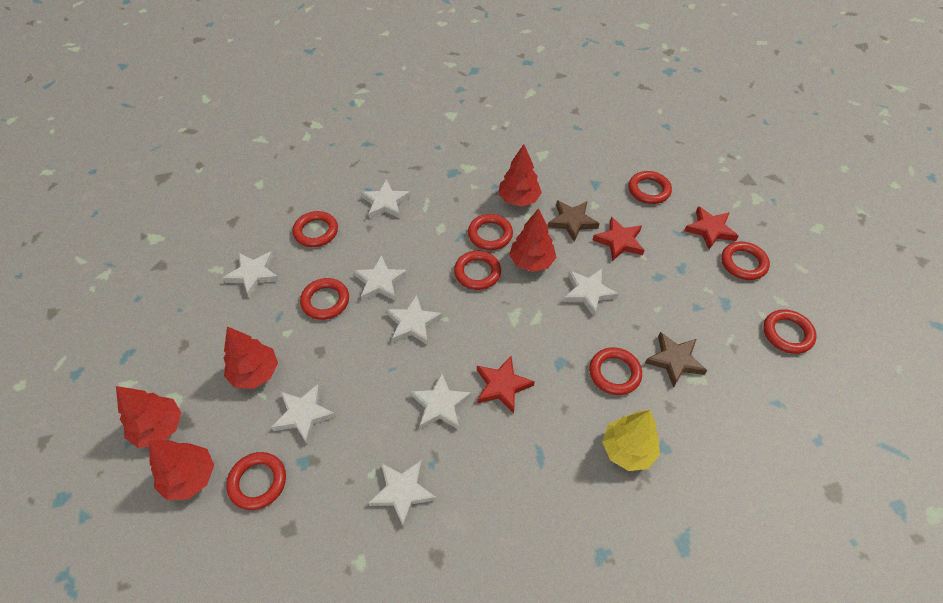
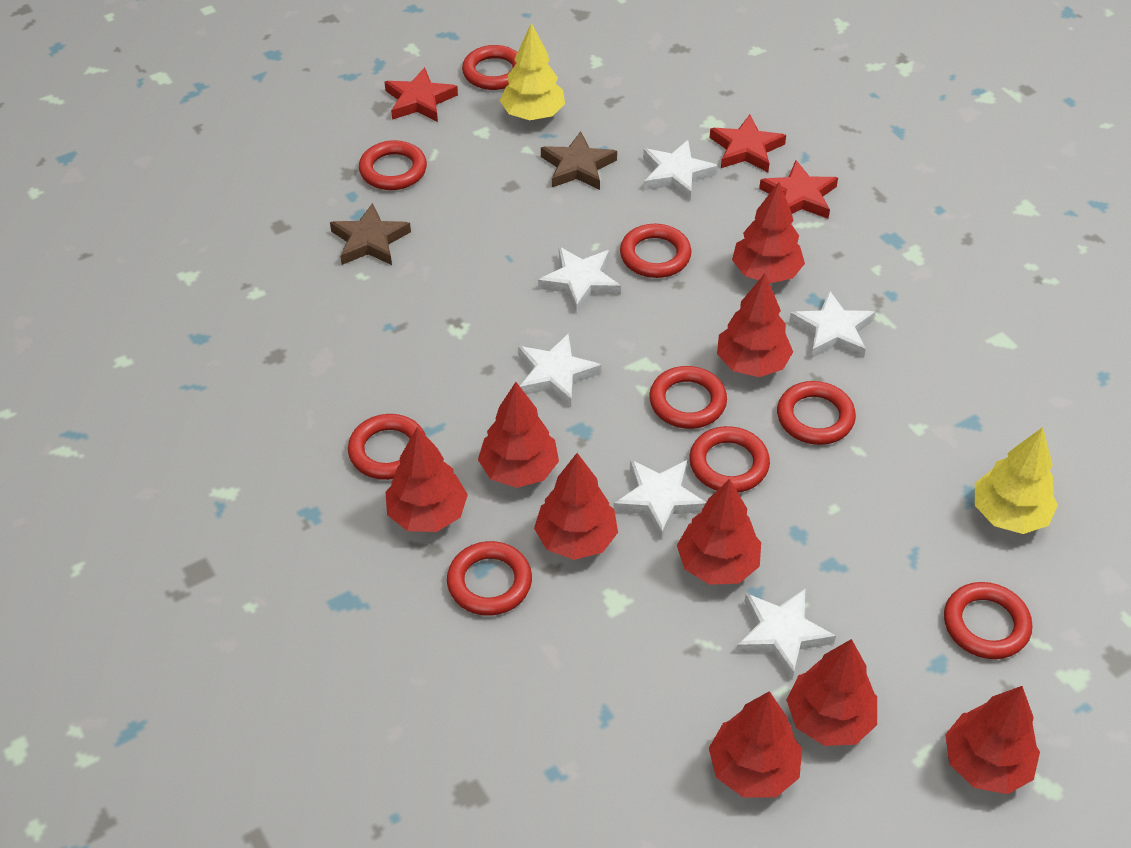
red tree: 5 -> 9
white star: 8 -> 6
yellow tree: 1 -> 2

